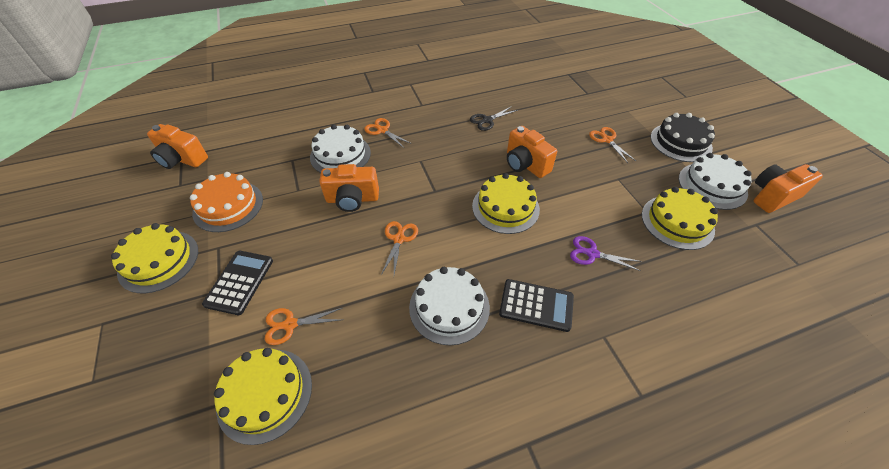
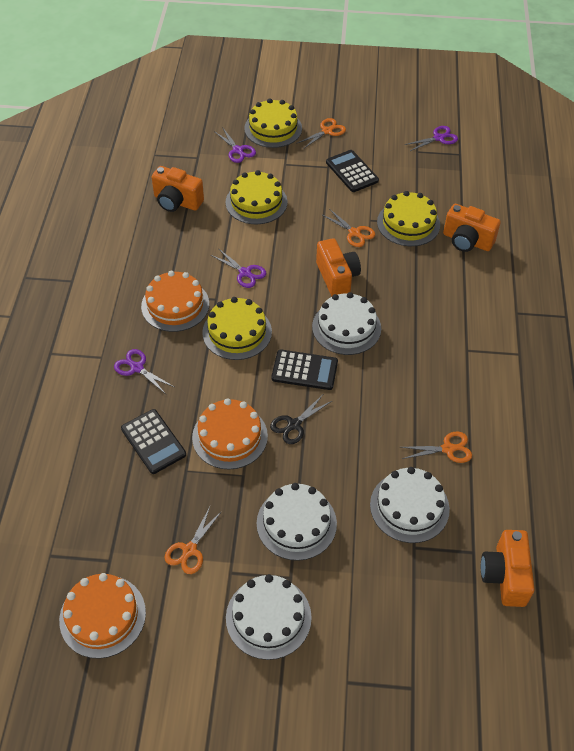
black cake: 1 -> 0
black calculator: 2 -> 3
orange cake: 1 -> 3
purple scissors: 1 -> 4
white cake: 3 -> 4

